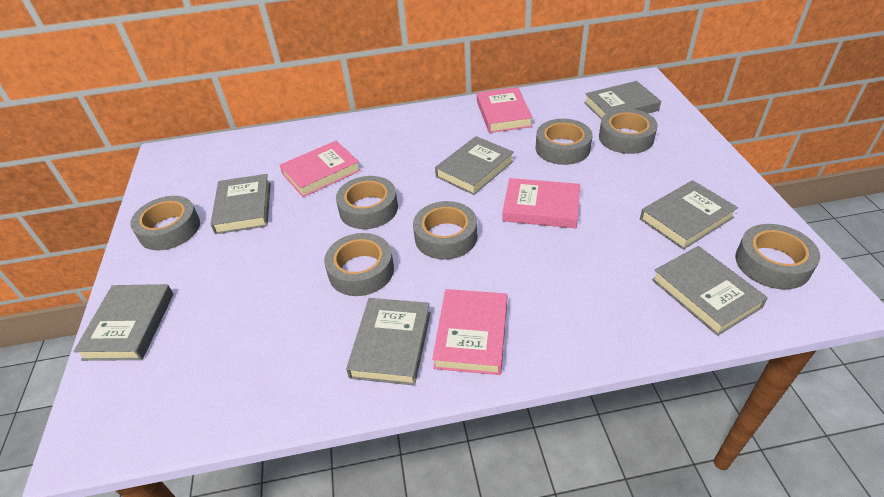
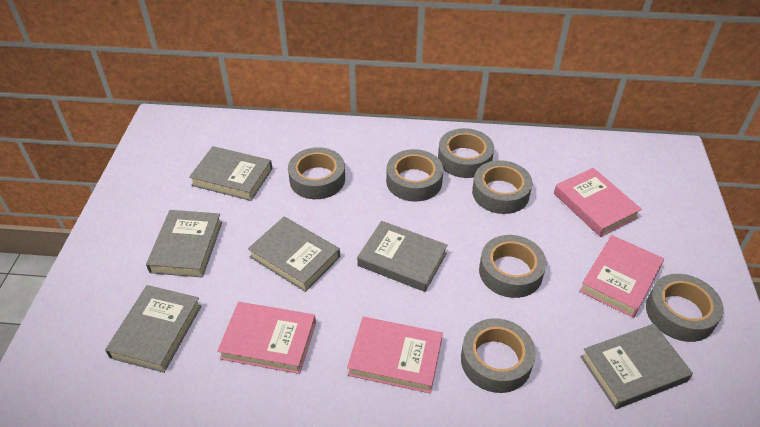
grey book: 7 -> 6

